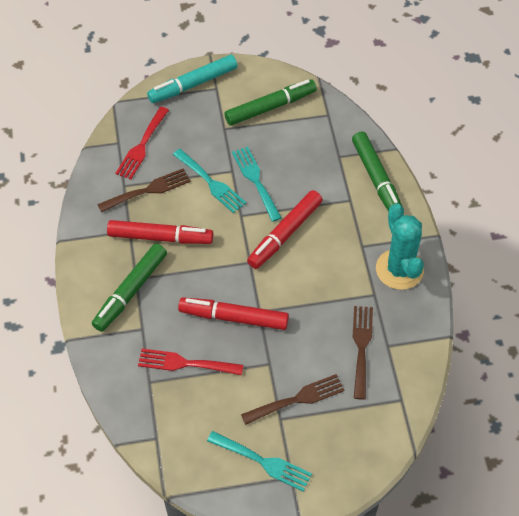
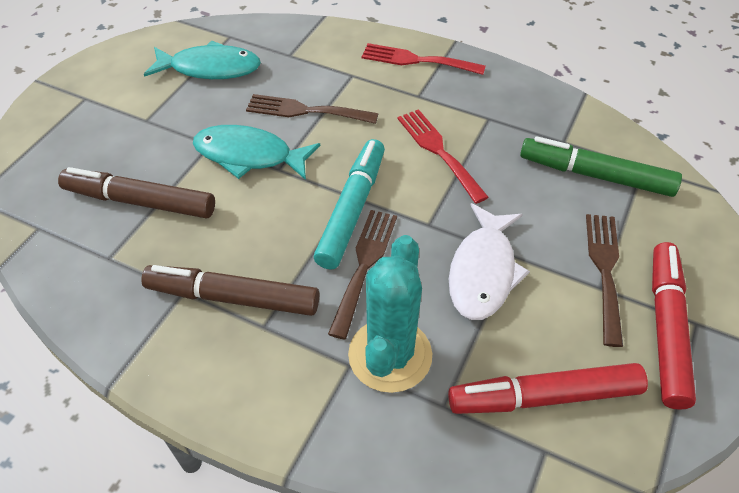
brown marker: 0 -> 2
green marker: 3 -> 1
red marker: 3 -> 2
turquoise fish: 0 -> 2
turquoise fork: 3 -> 0
white fish: 0 -> 1

